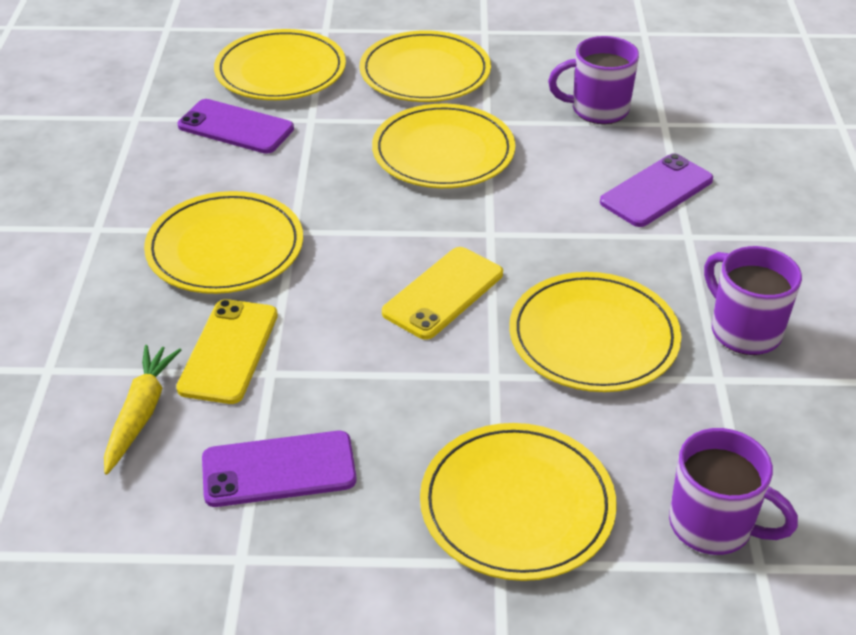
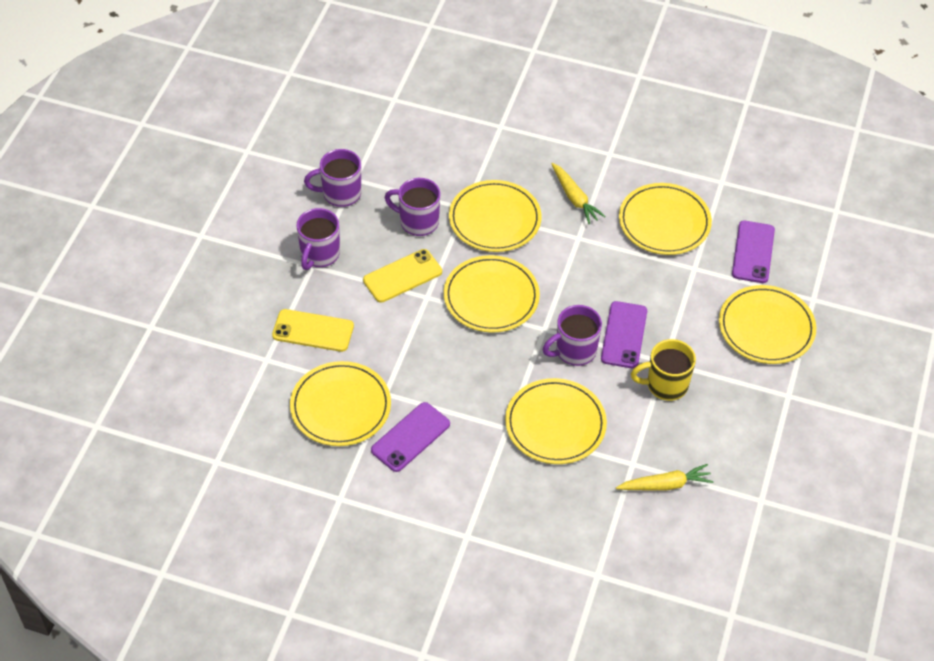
purple mug: 3 -> 4
yellow carrot: 1 -> 2
yellow mug: 0 -> 1

